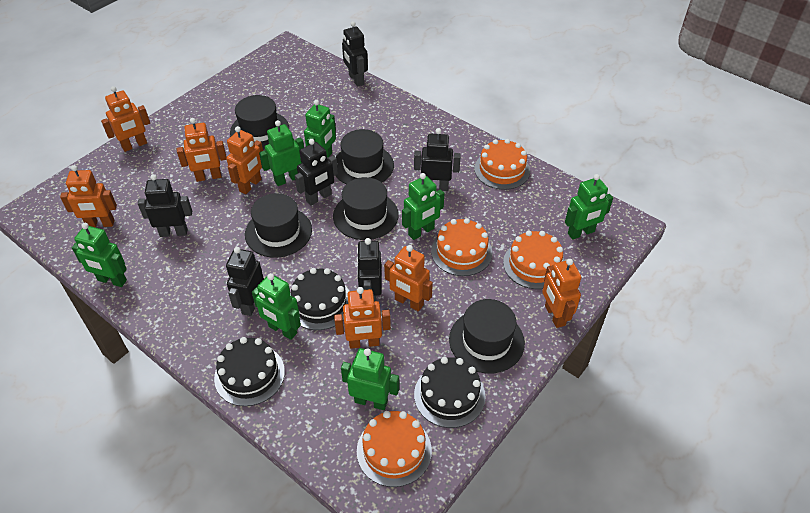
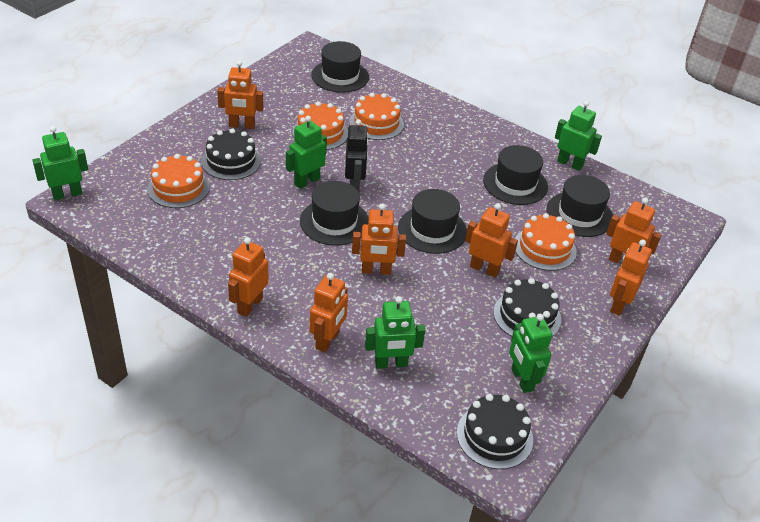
black robot: 6 -> 1
green robot: 7 -> 5

